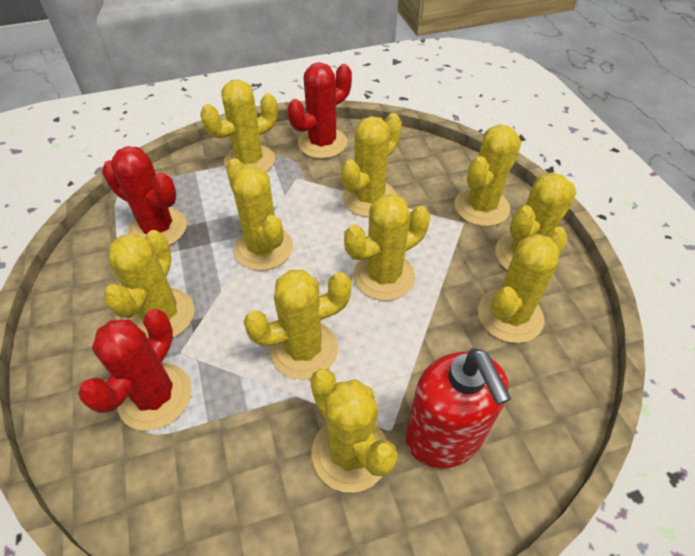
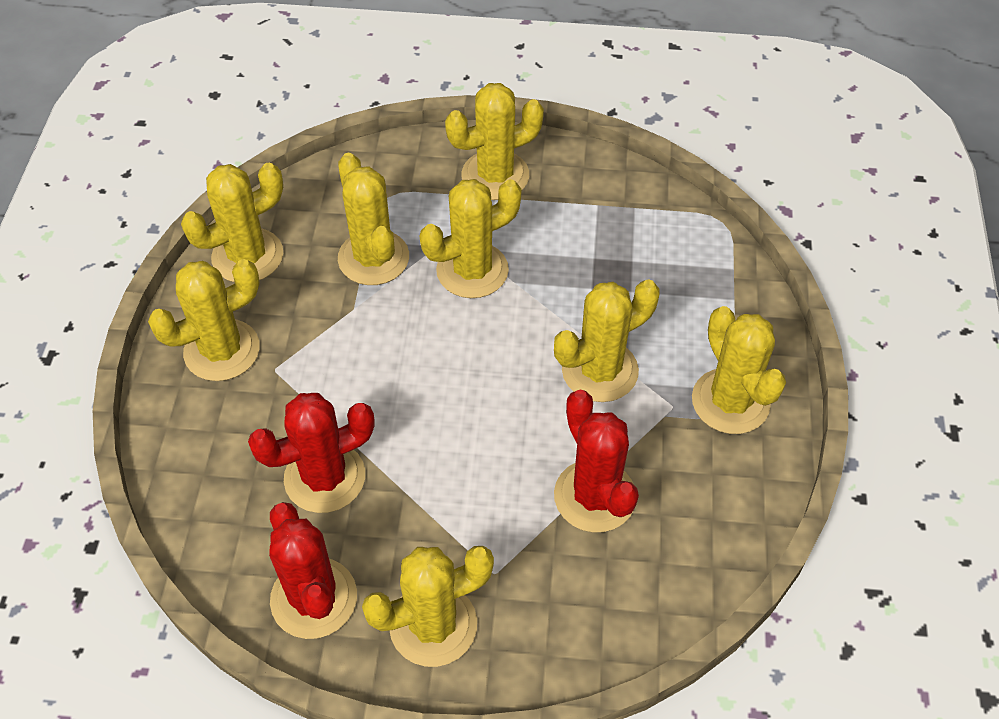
red soap dispenser: 1 -> 0
yellow cactus: 10 -> 8

